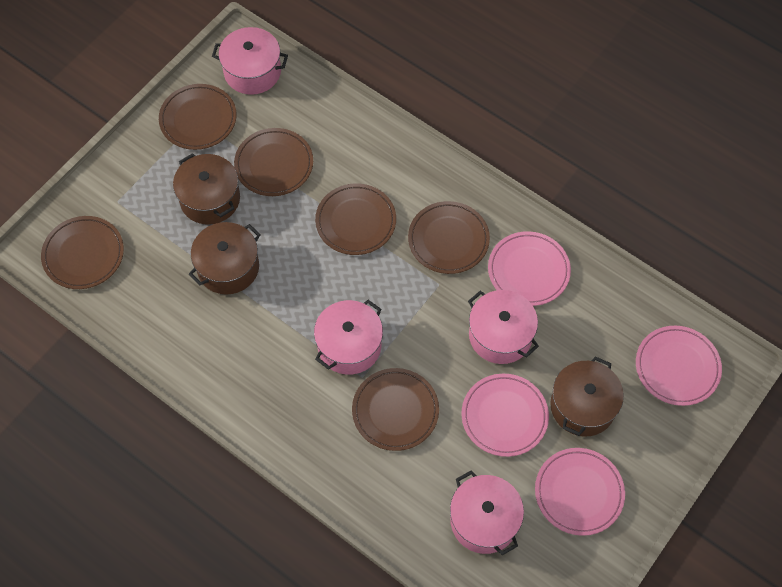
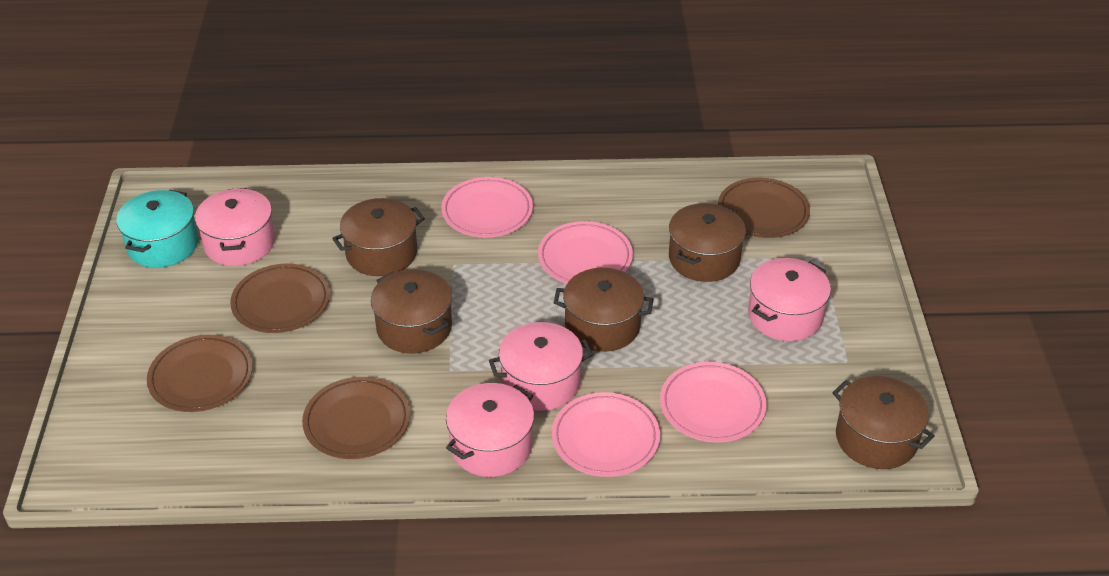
brown plate: 6 -> 4
brown pot: 3 -> 5
turquoise pot: 0 -> 1

